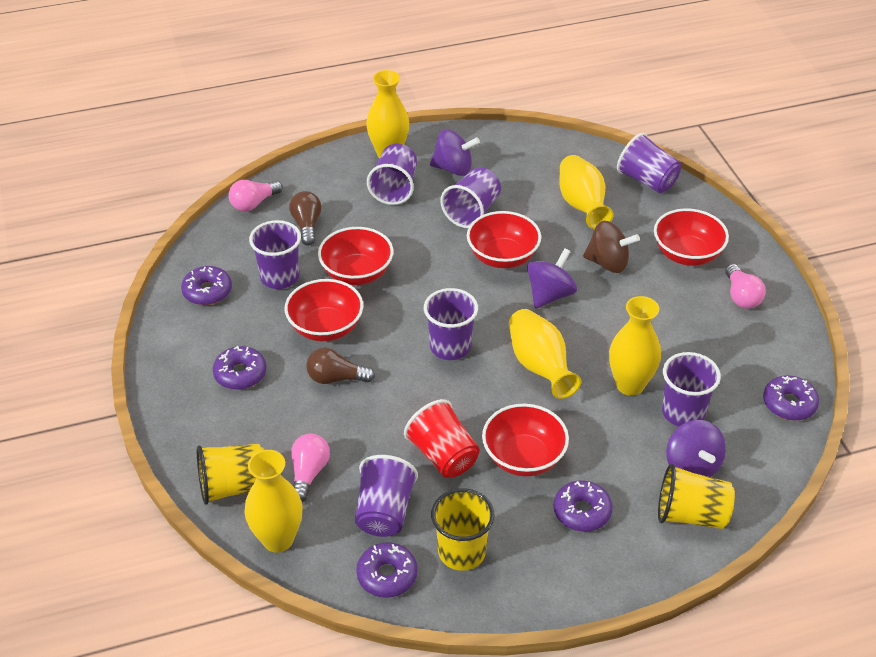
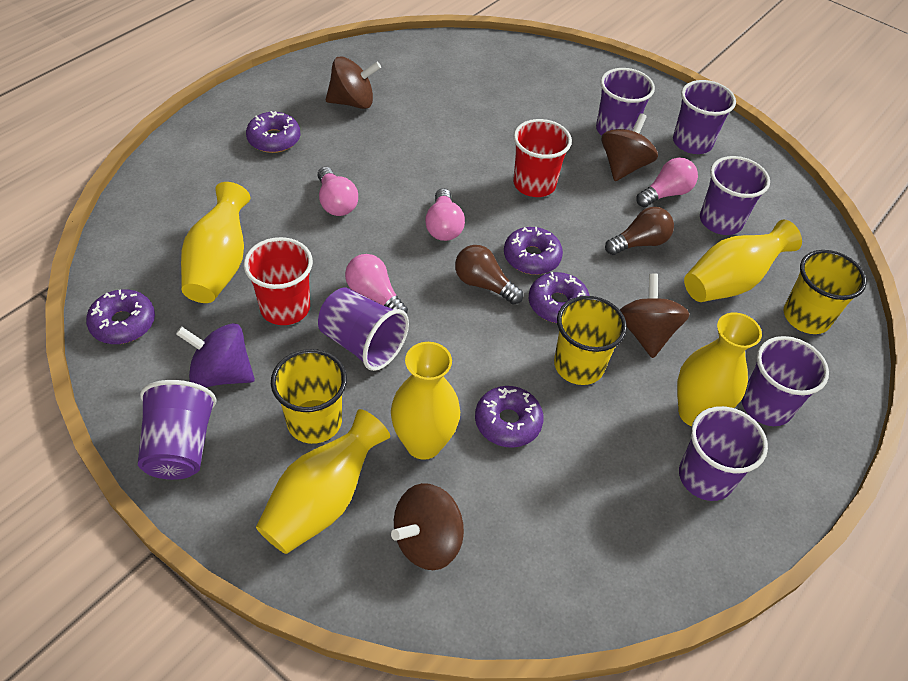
brown spinning top: 1 -> 4
pink light bulb: 3 -> 4
purple spinning top: 3 -> 1
red bowl: 5 -> 0
red cup: 1 -> 2

